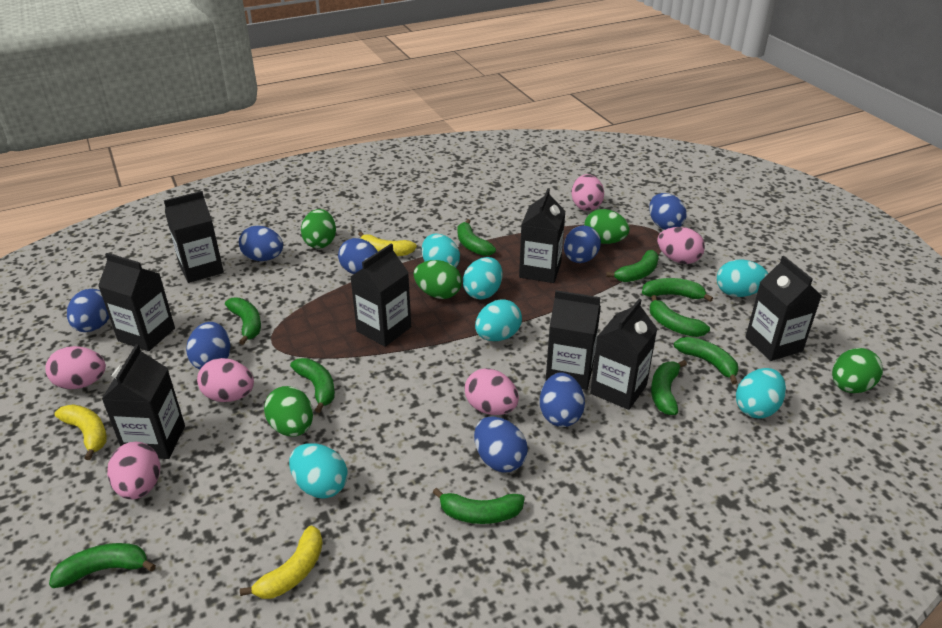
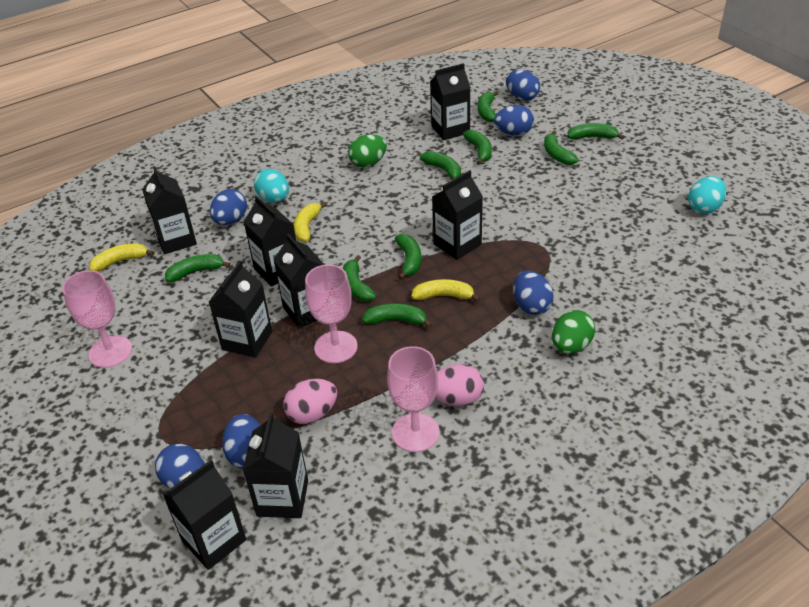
blue egg: 8 -> 6
green banana: 10 -> 9
green egg: 5 -> 2
pink egg: 6 -> 2
pink goblet: 0 -> 3
turquoise egg: 6 -> 2

